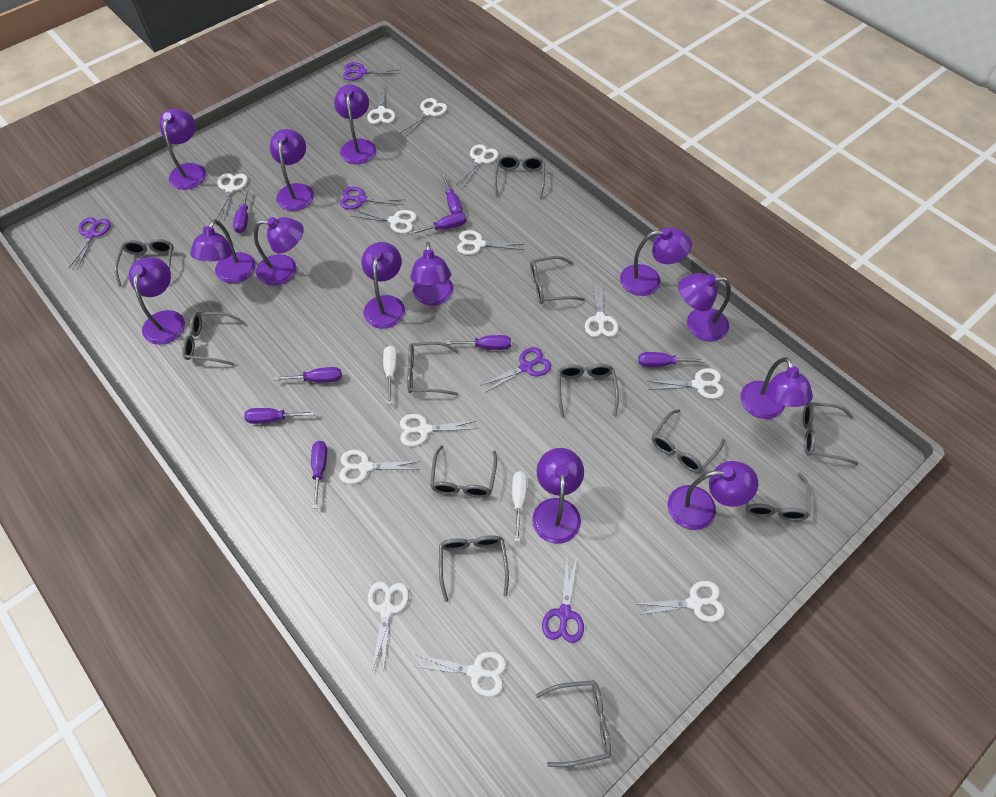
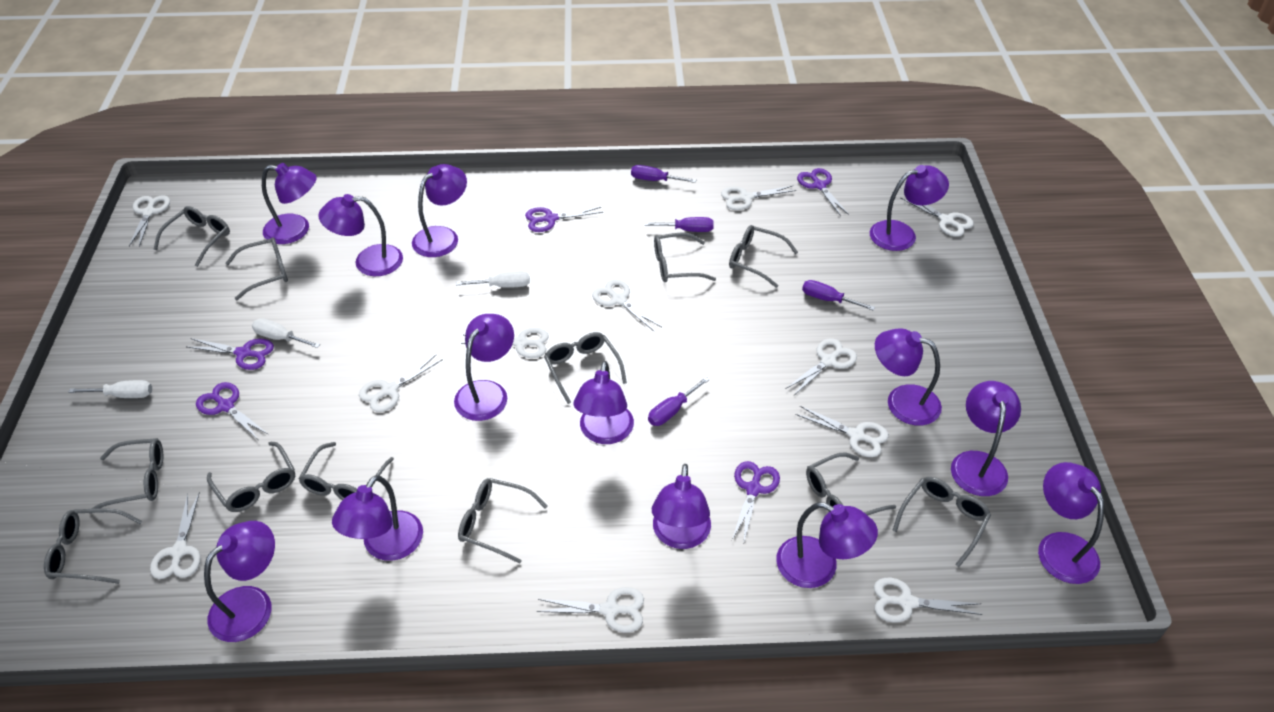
purple screwdriver: 8 -> 4
white scissors: 13 -> 11
white screwdriver: 2 -> 3

